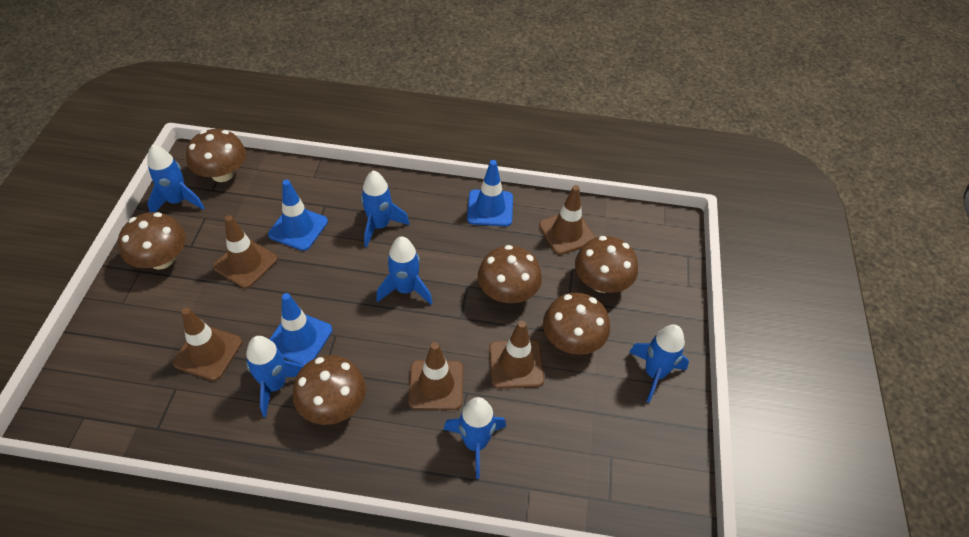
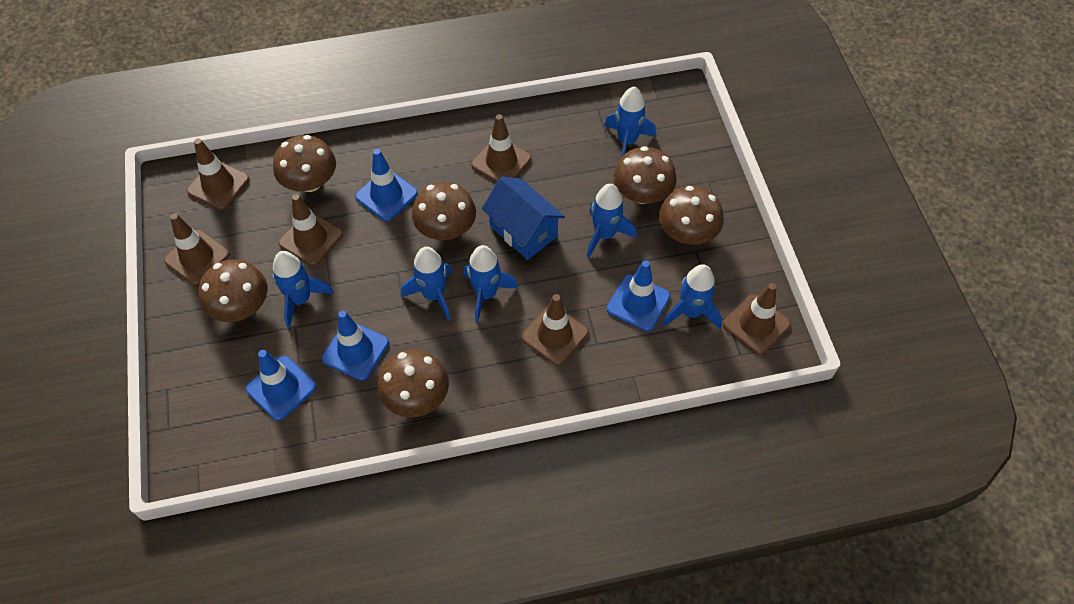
blue house: 0 -> 1
blue traffic cone: 3 -> 4
brown traffic cone: 5 -> 6

